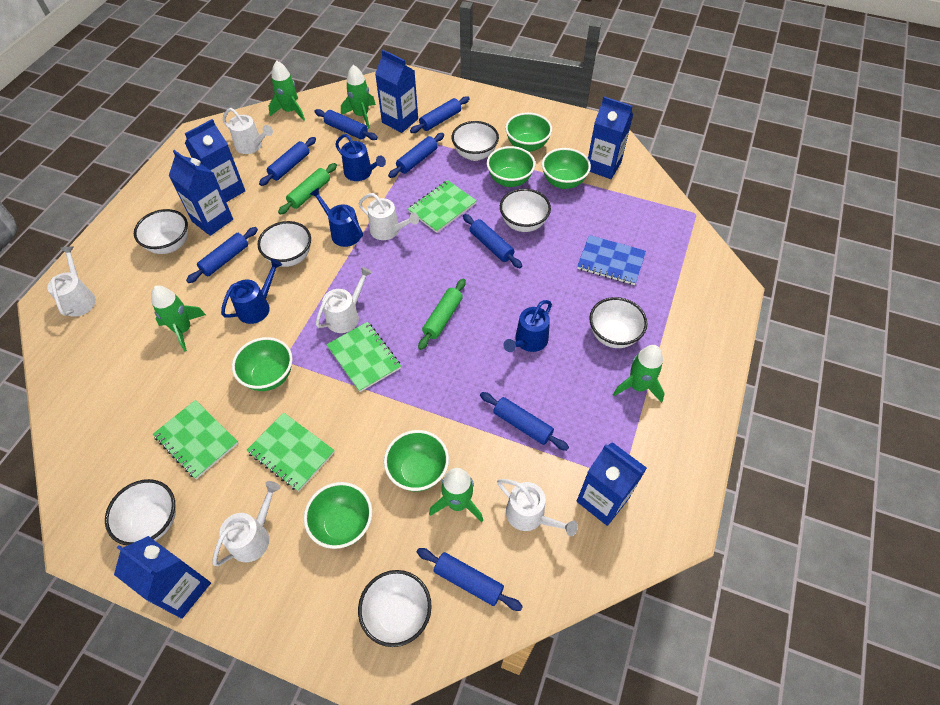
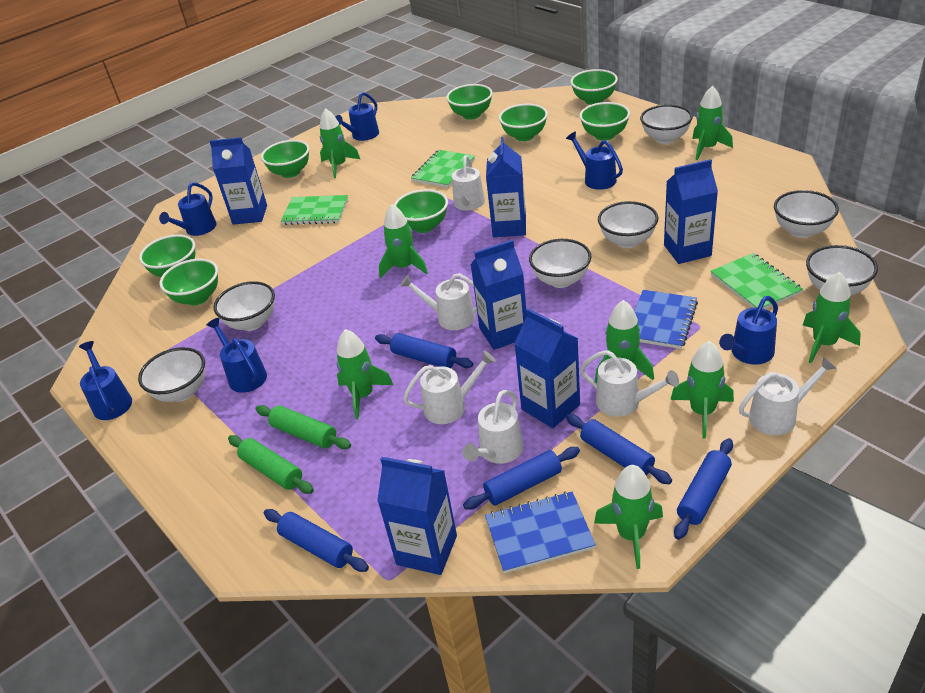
blue notebook: 1 -> 2
blue rolling pin: 8 -> 5
blue watering can: 4 -> 6
green bowl: 6 -> 8
green notebook: 4 -> 3
green rocket: 5 -> 8

